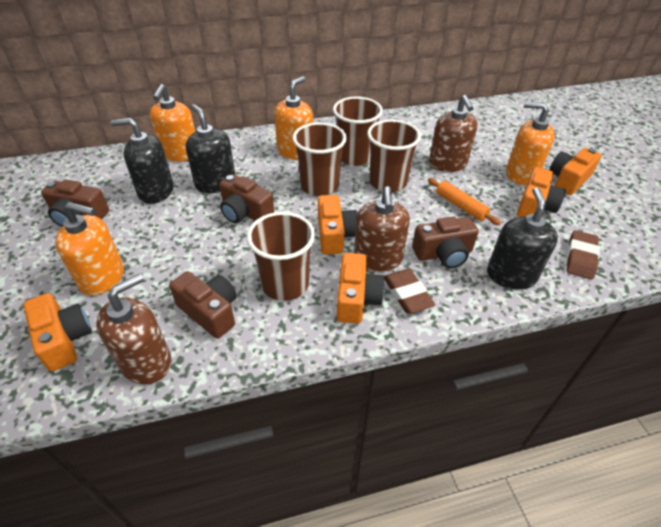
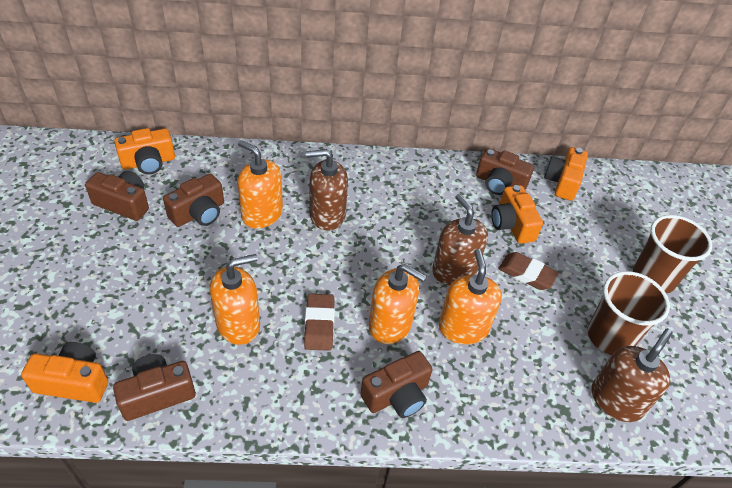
black soap dispenser: 3 -> 0
brown camera: 4 -> 5
brown cup: 4 -> 2
orange camera: 5 -> 4
orange rolling pin: 1 -> 0

